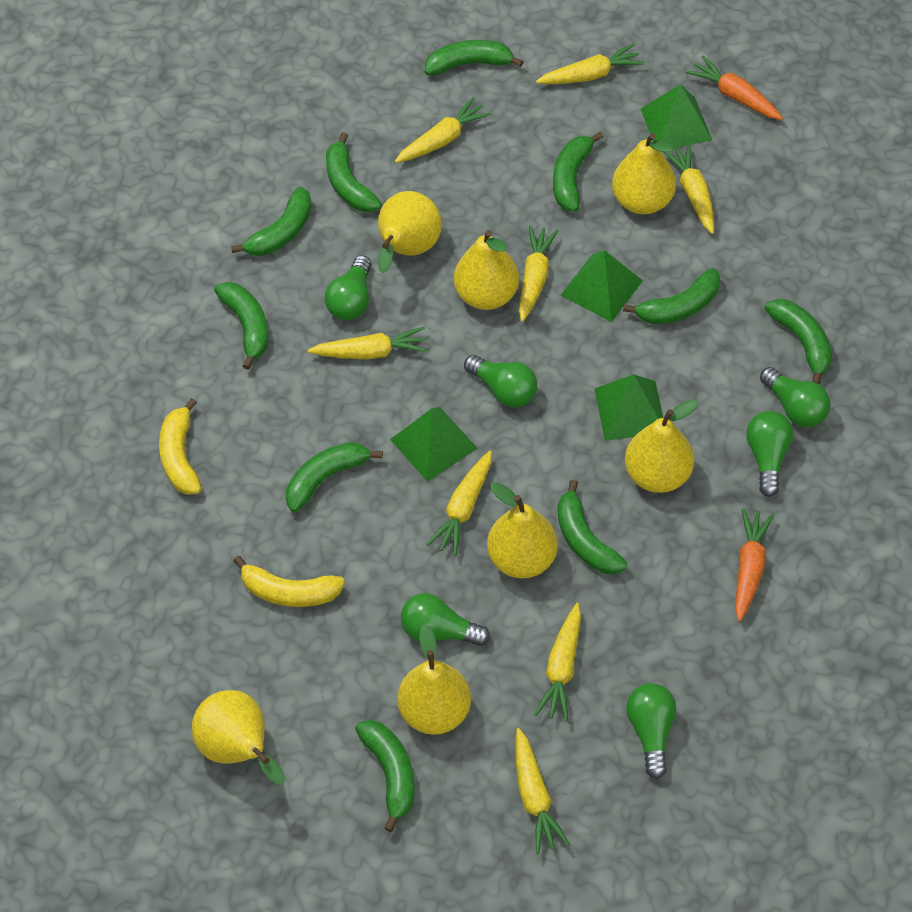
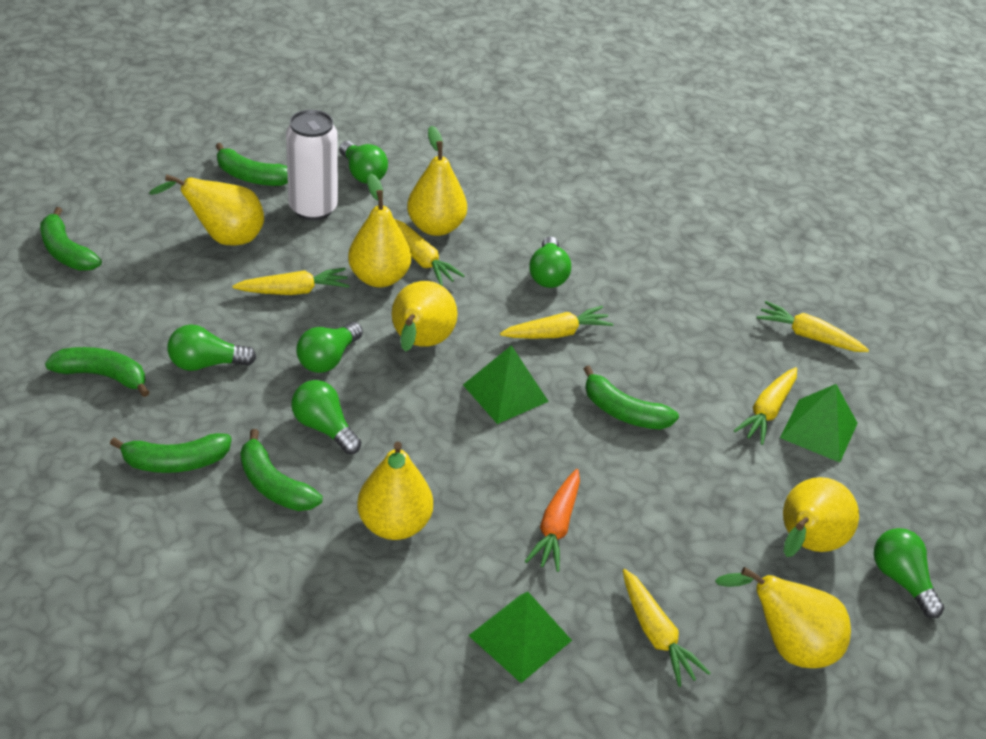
green banana: 10 -> 6
green pyramid: 4 -> 3
orange carrot: 2 -> 1
white can: 0 -> 1
yellow banana: 2 -> 0
yellow carrot: 8 -> 6

